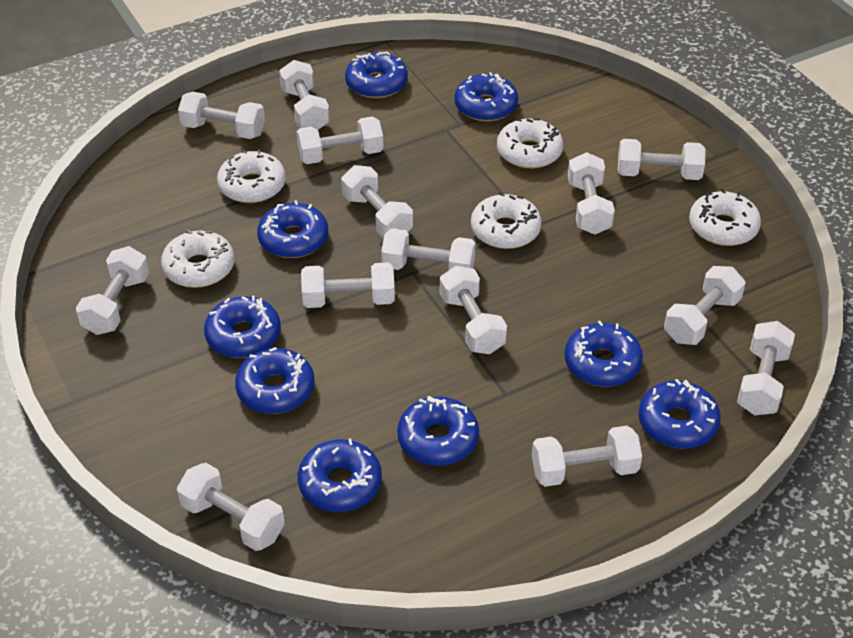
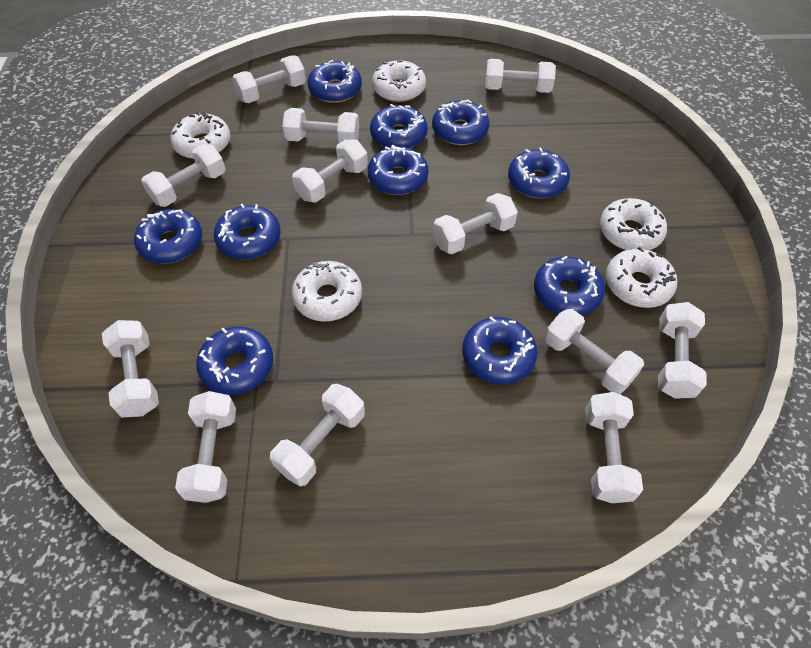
blue donut: 9 -> 10
white dumbbell: 14 -> 12

